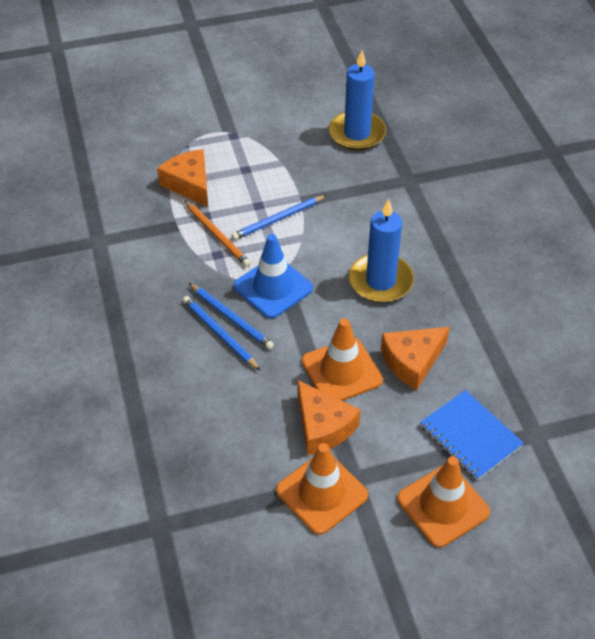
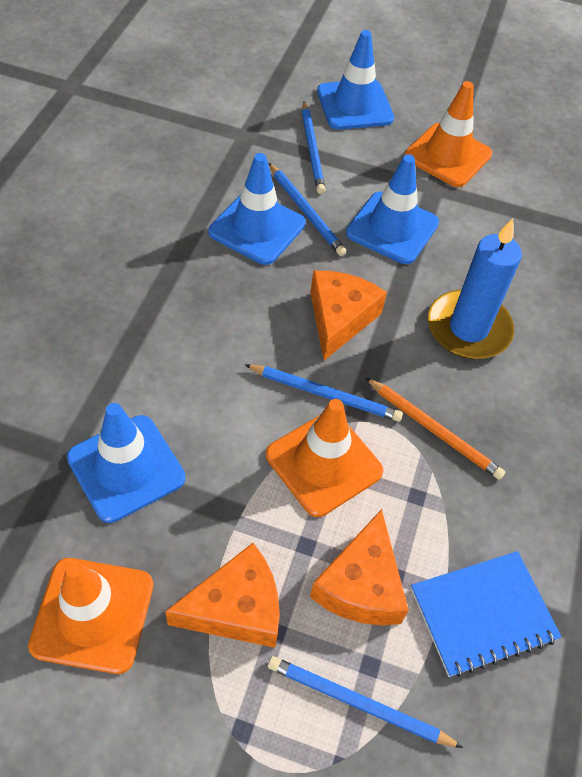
blue candle: 2 -> 1
blue pencil: 3 -> 4
blue traffic cone: 1 -> 4

